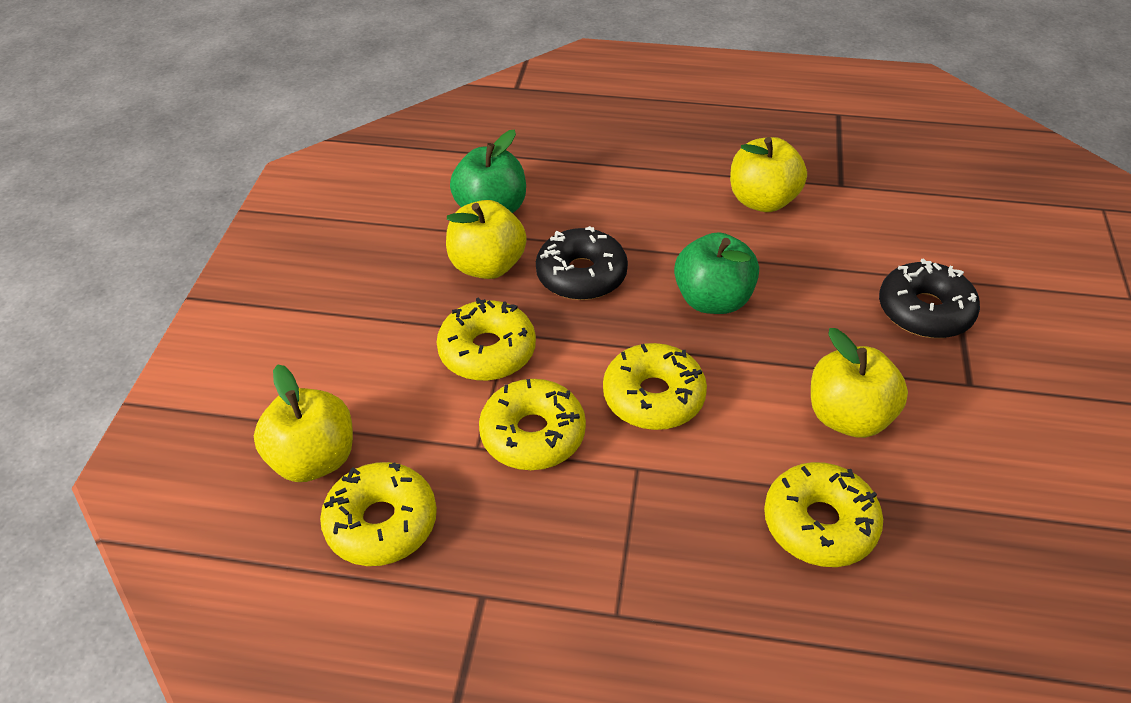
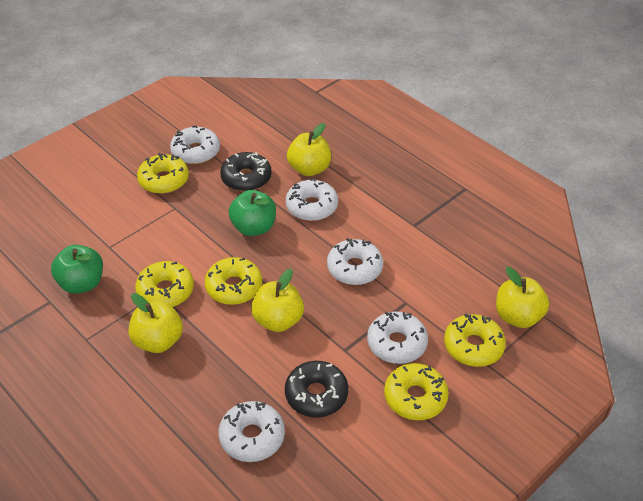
white donut: 0 -> 5

